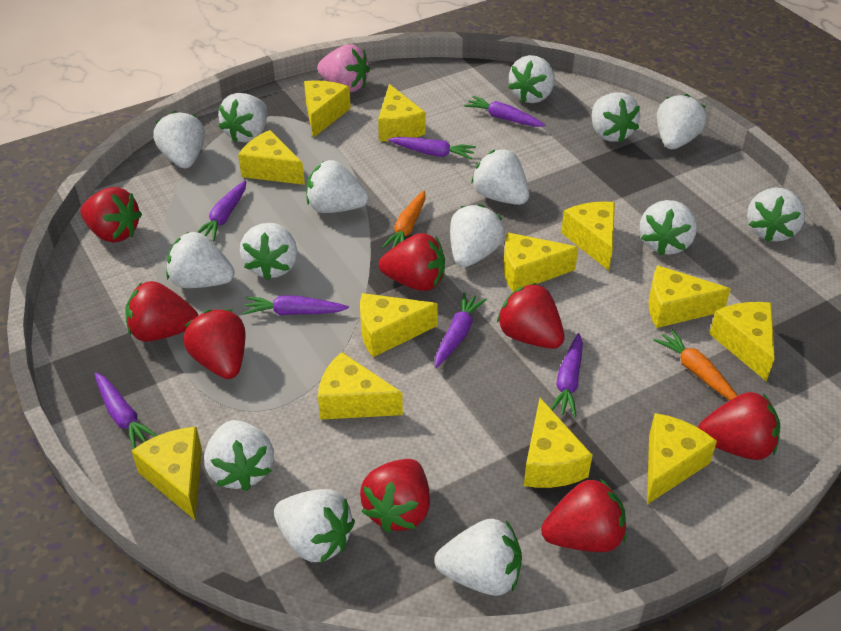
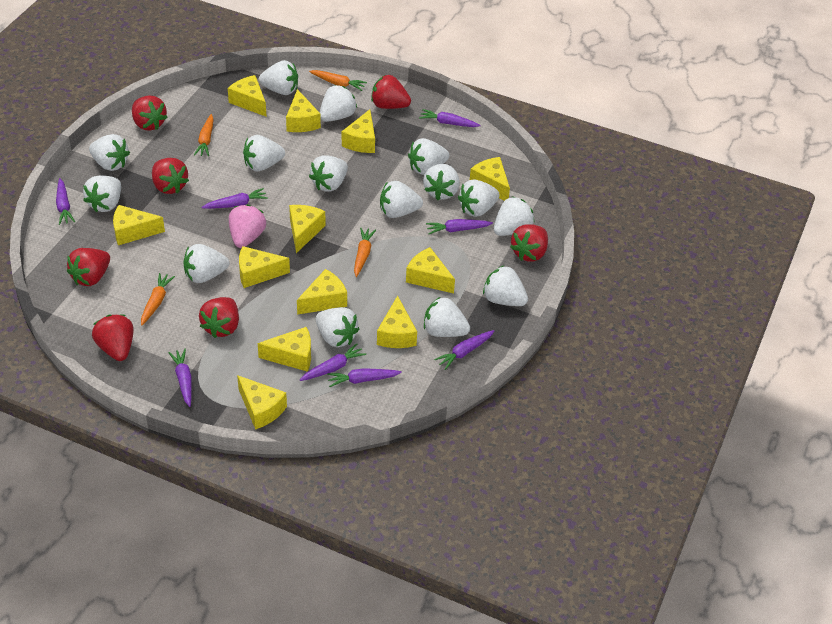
orange carrot: 2 -> 4
purple carrot: 7 -> 8
red strawberry: 8 -> 7

